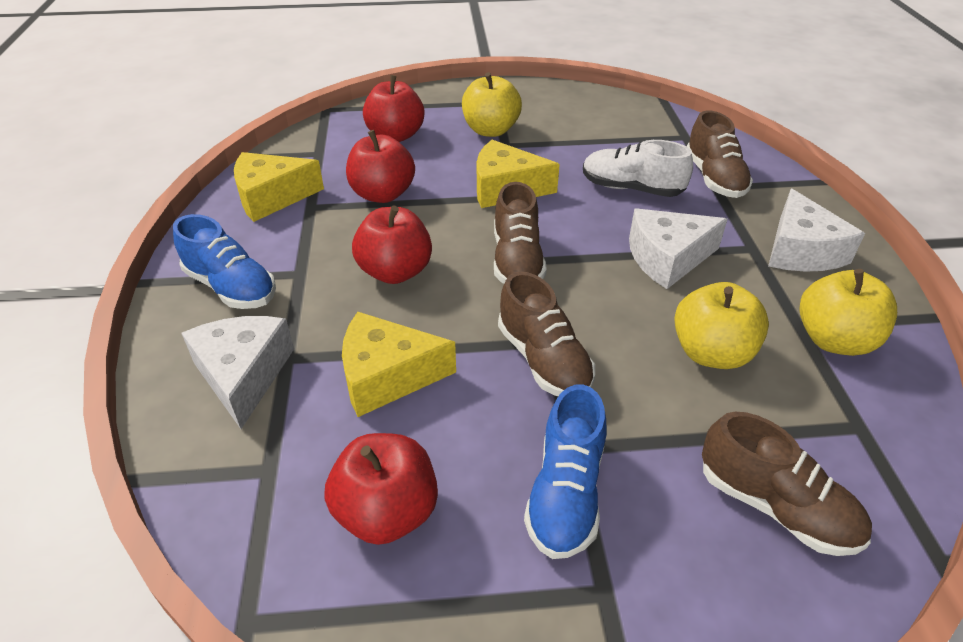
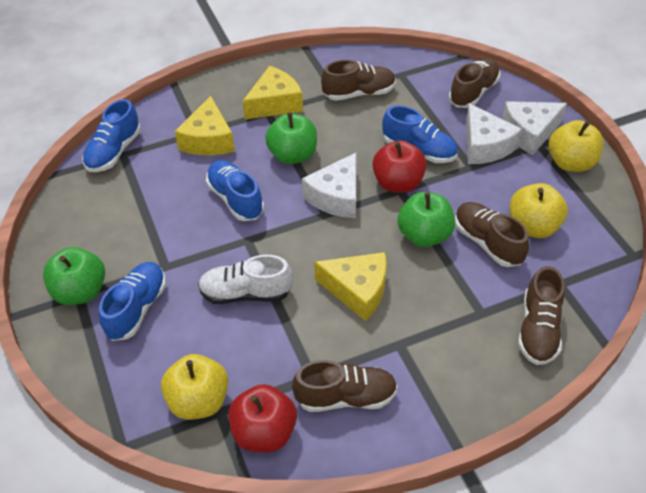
blue shoe: 2 -> 4
brown shoe: 4 -> 5
green apple: 0 -> 3
red apple: 4 -> 2

